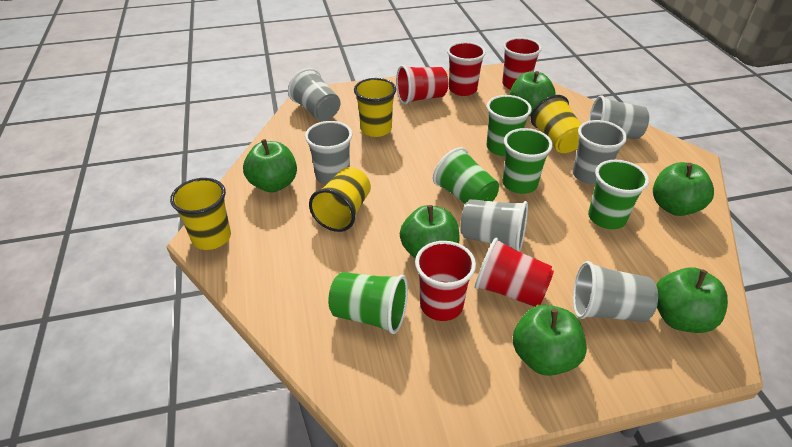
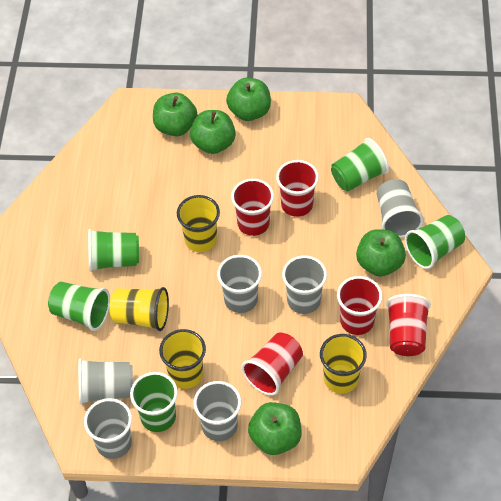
green apple: 6 -> 5

